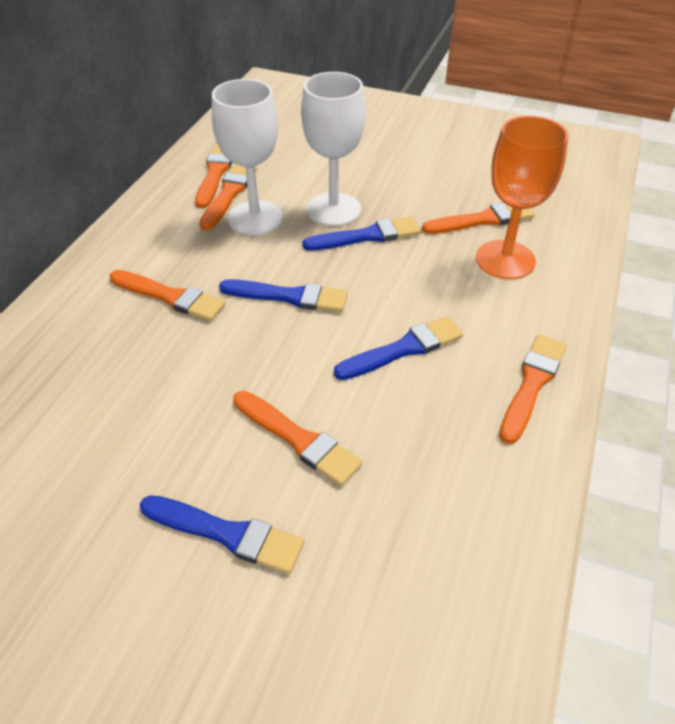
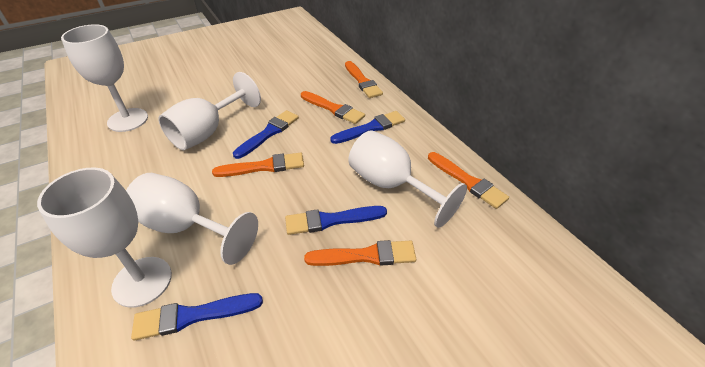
orange brush: 6 -> 5
orange goblet: 1 -> 0
white goblet: 2 -> 5

